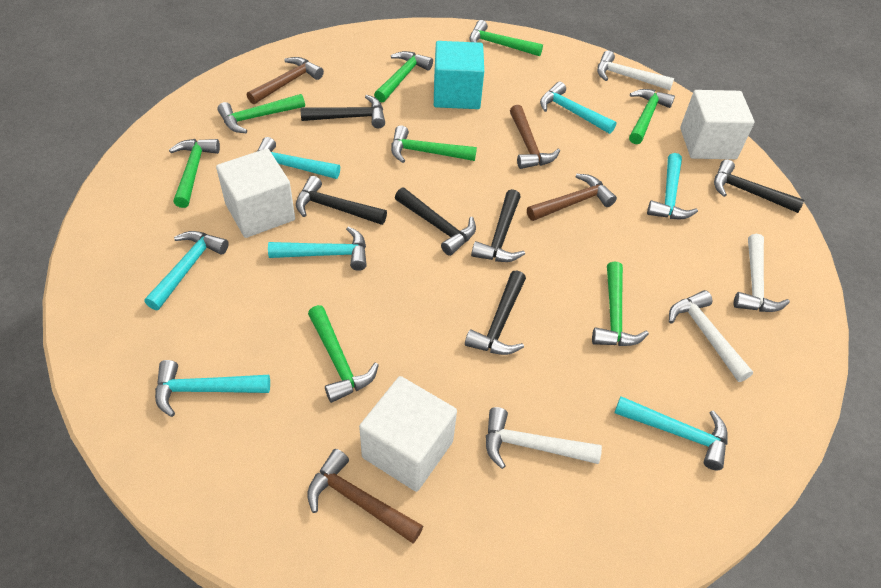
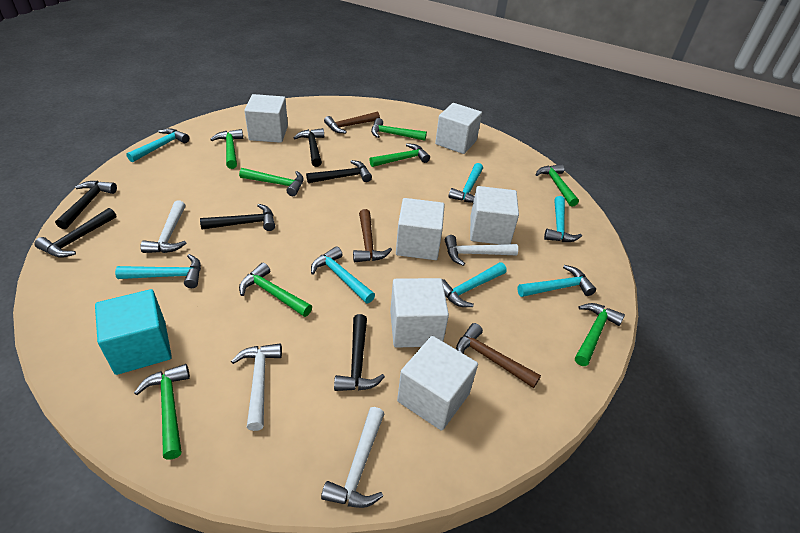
brown hammer: 4 -> 3
white cube: 3 -> 6

